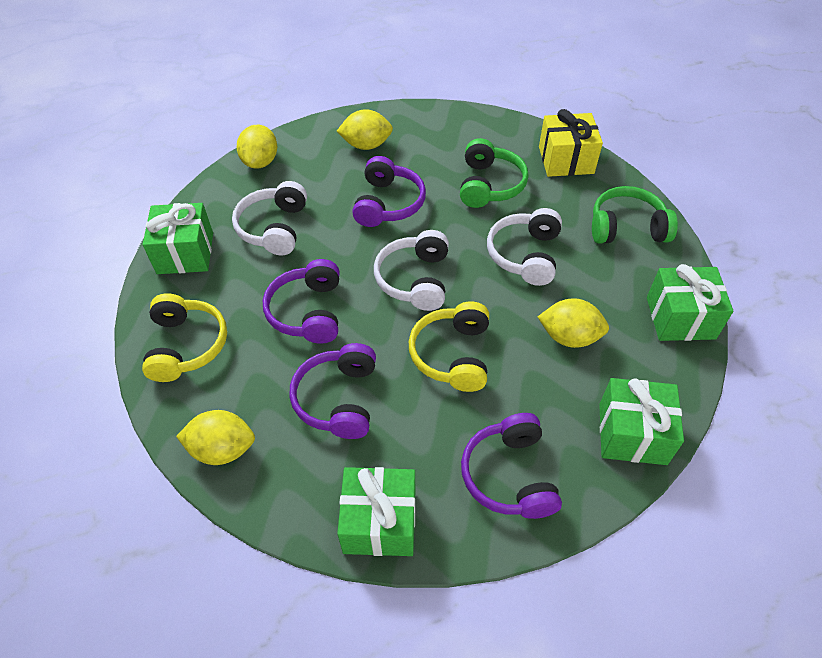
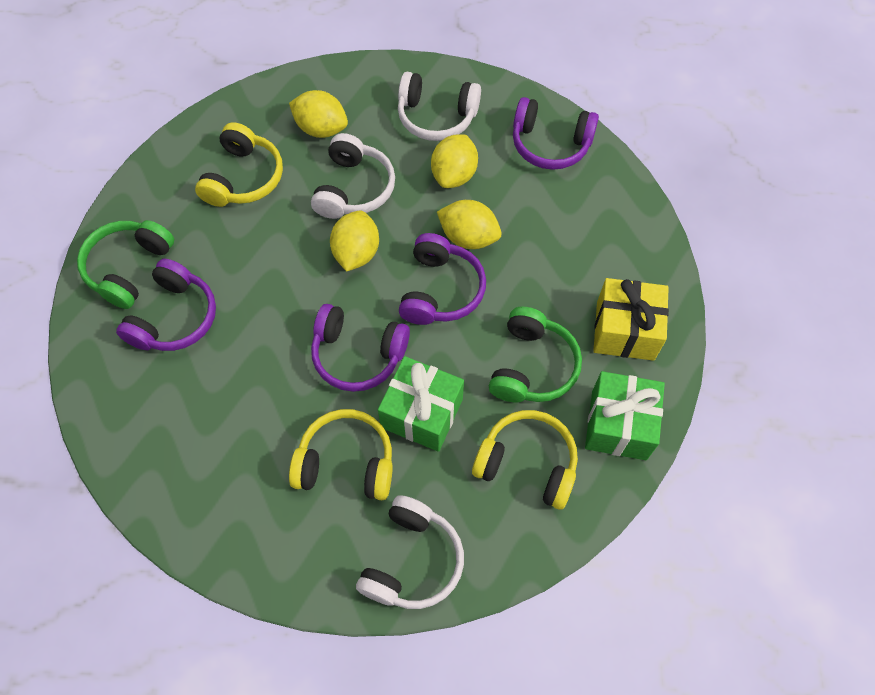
green gift: 4 -> 2
yellow headphones: 2 -> 3

